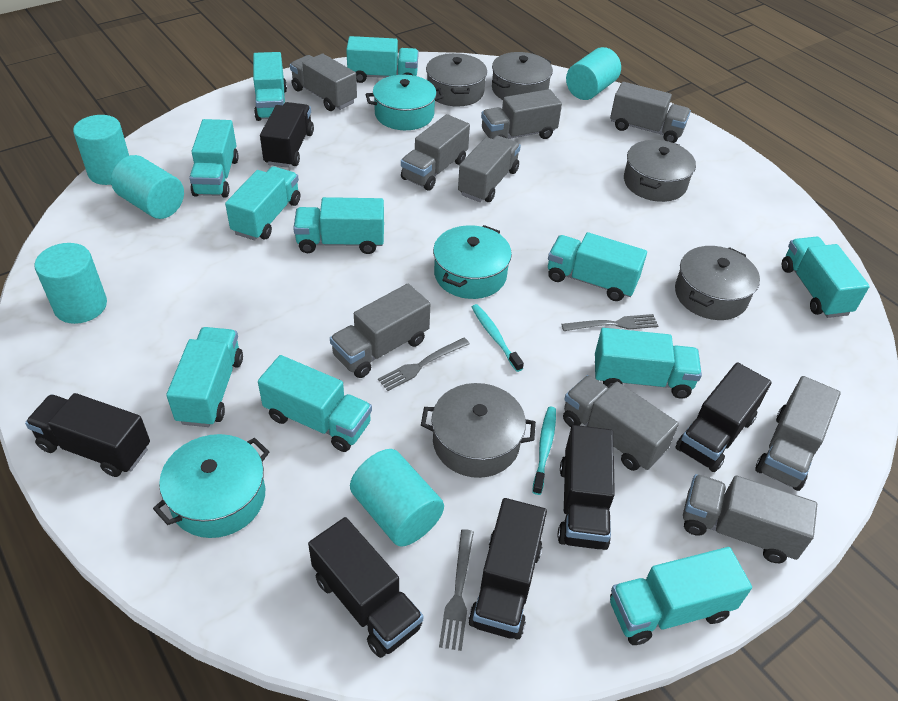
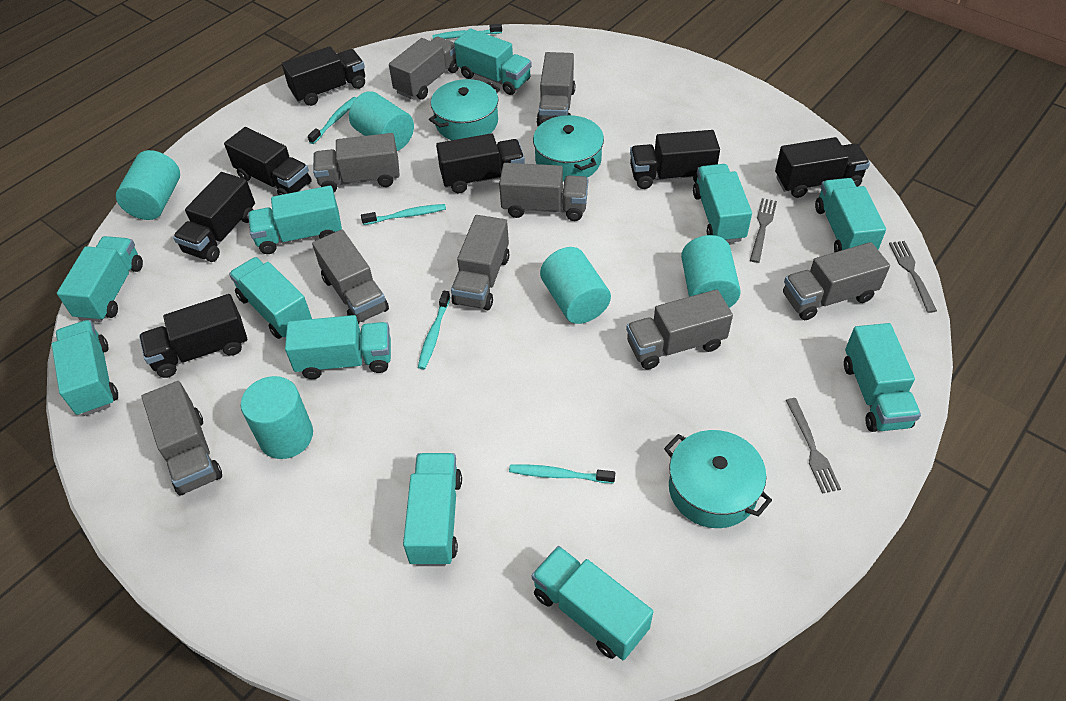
black truck: 6 -> 7
grey pot: 5 -> 0
turquoise toothbrush: 2 -> 5

